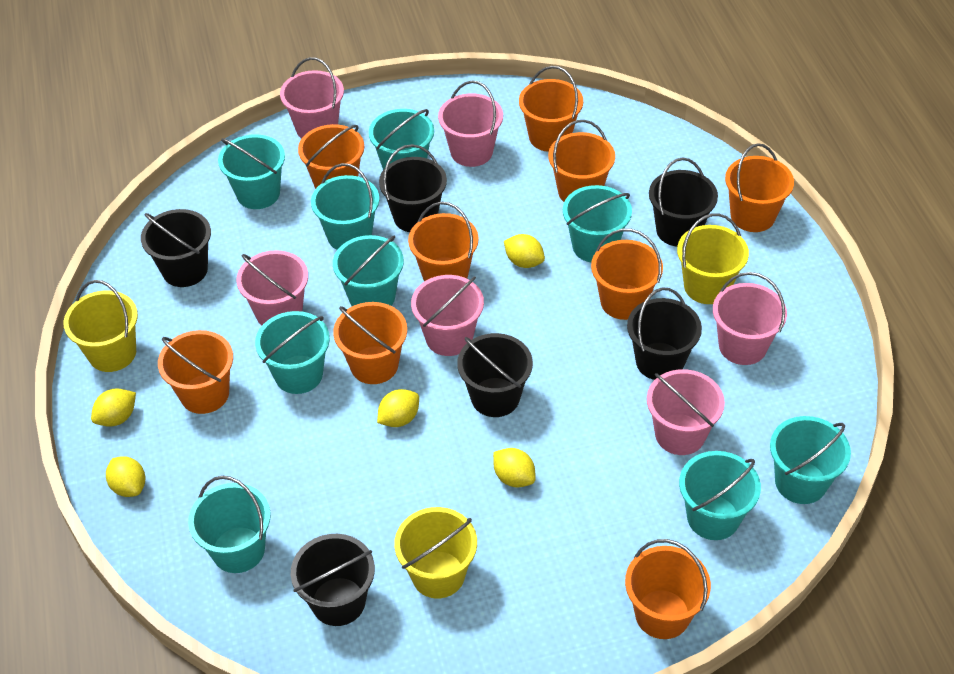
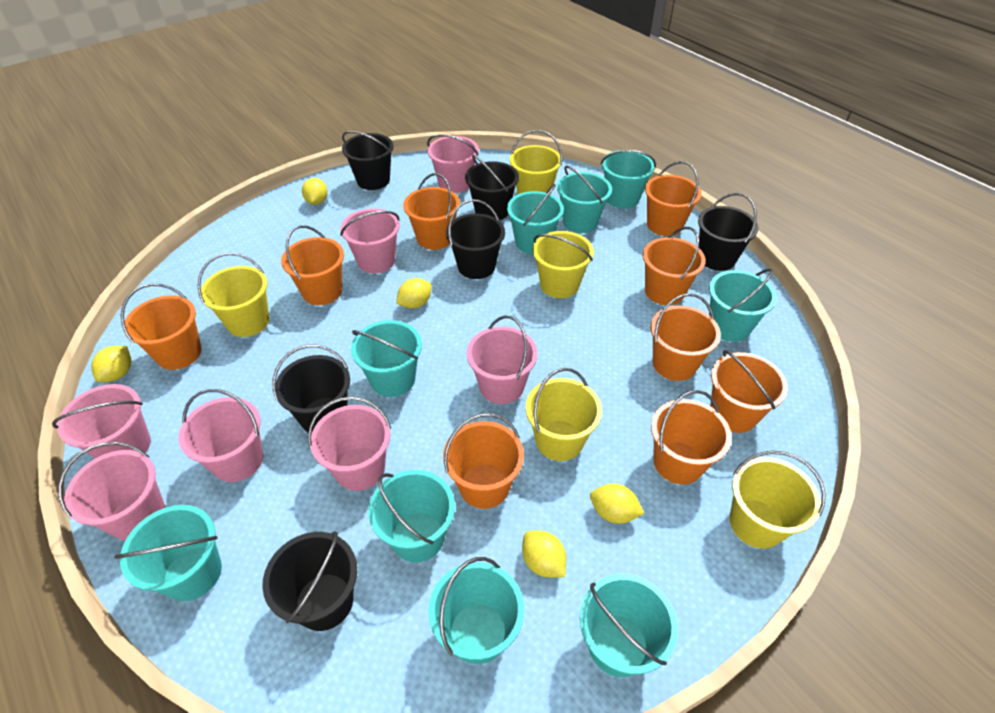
pink bucket: 6 -> 7
yellow bucket: 3 -> 5

